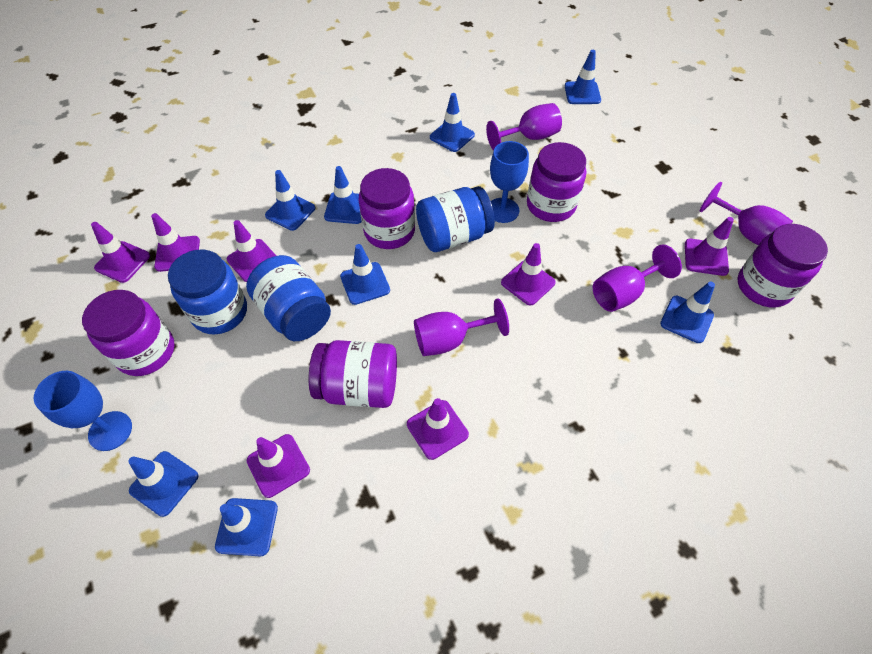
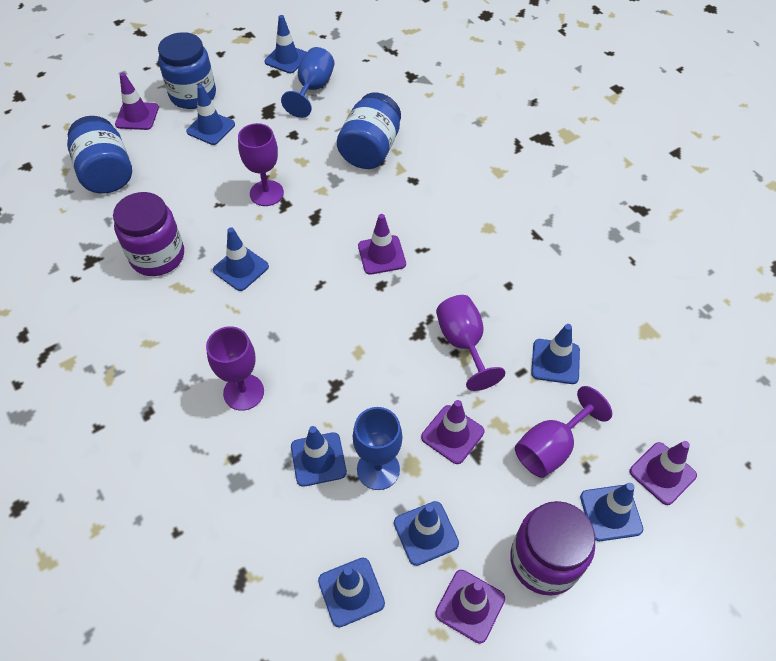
purple jar: 5 -> 2
purple traffic cone: 7 -> 5

